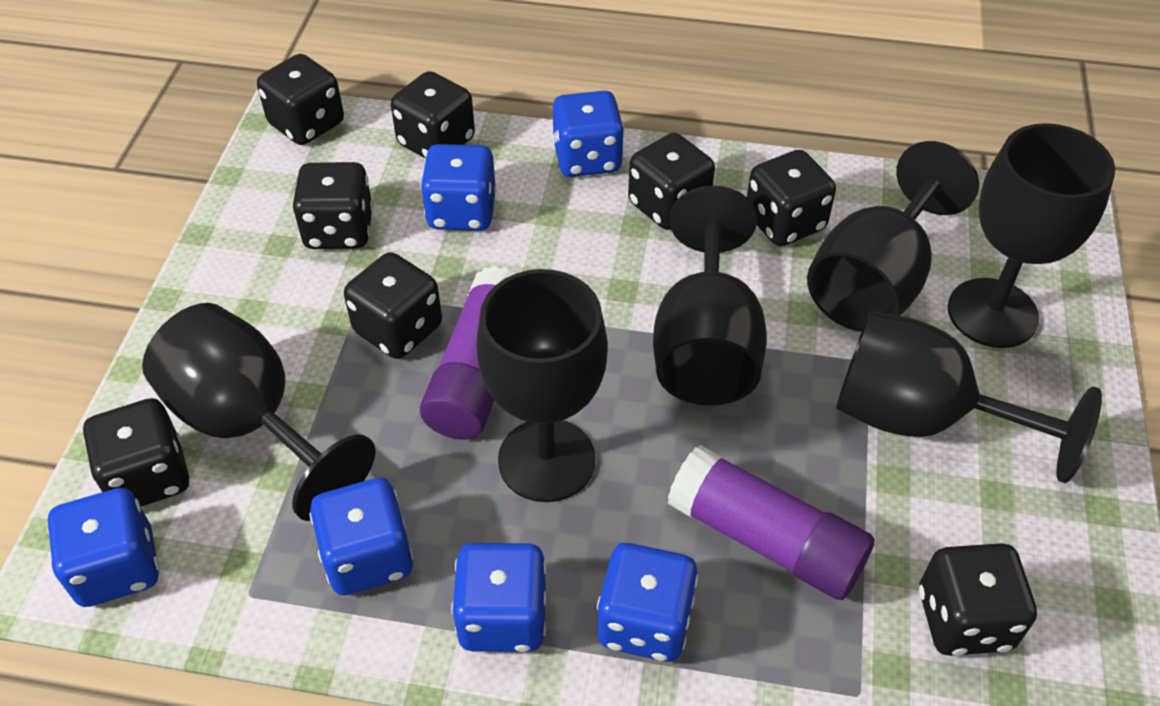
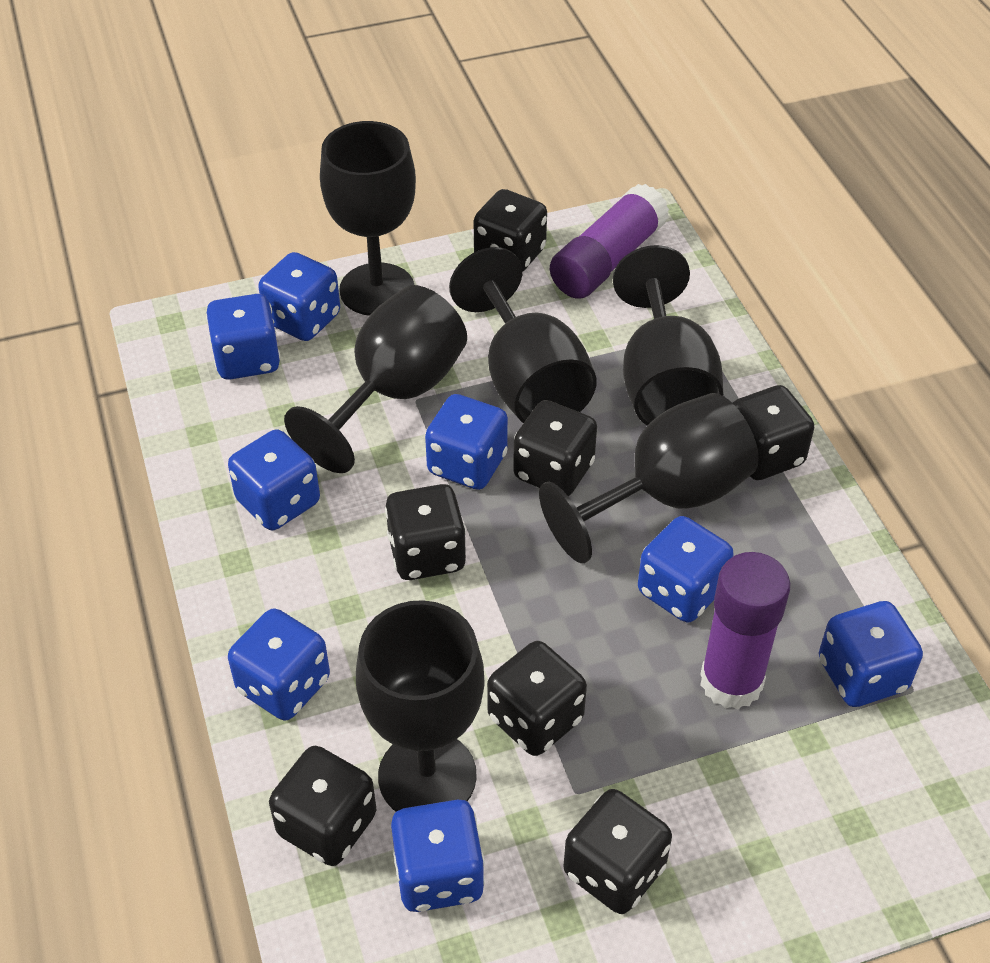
black dice: 8 -> 7
blue dice: 6 -> 8

